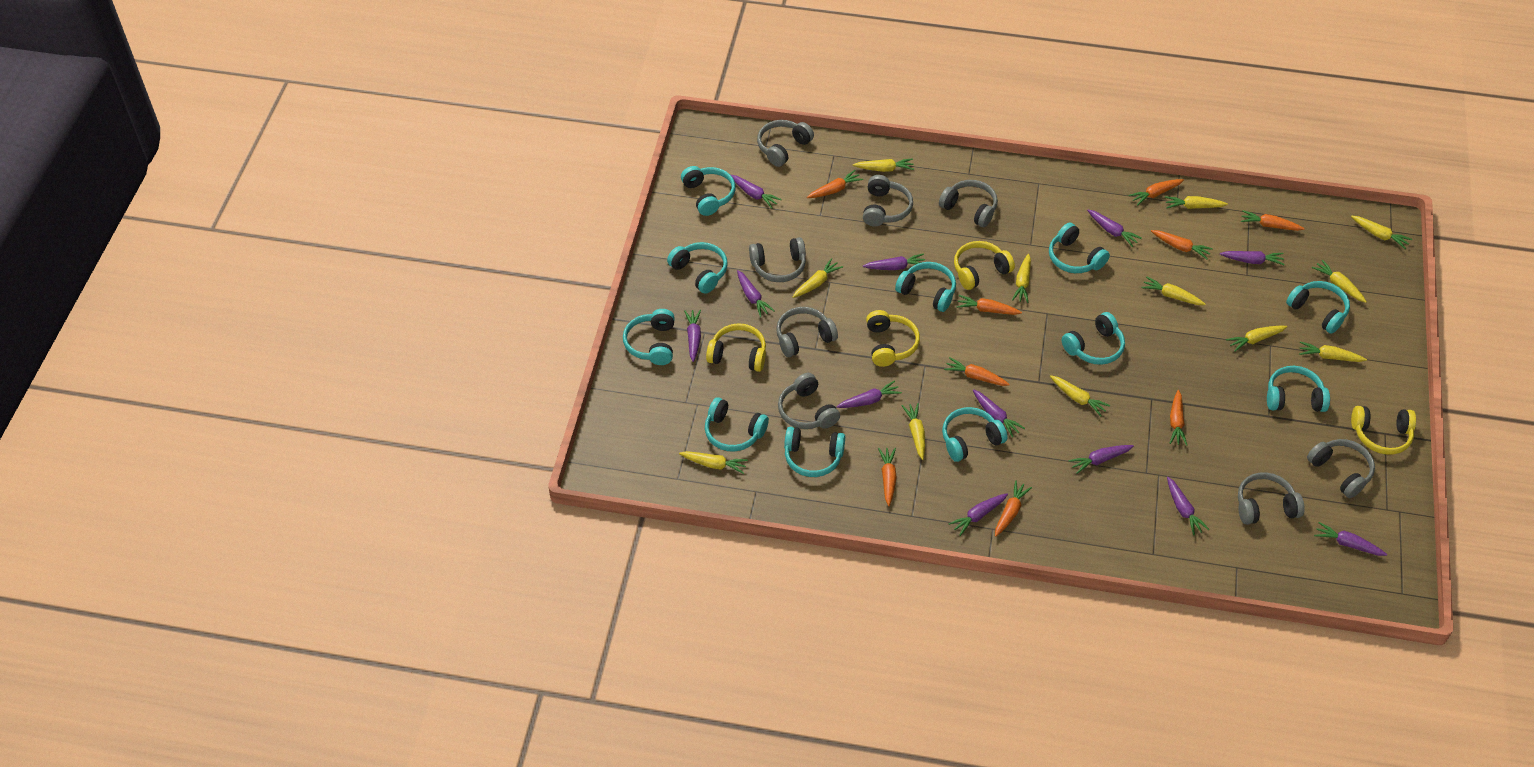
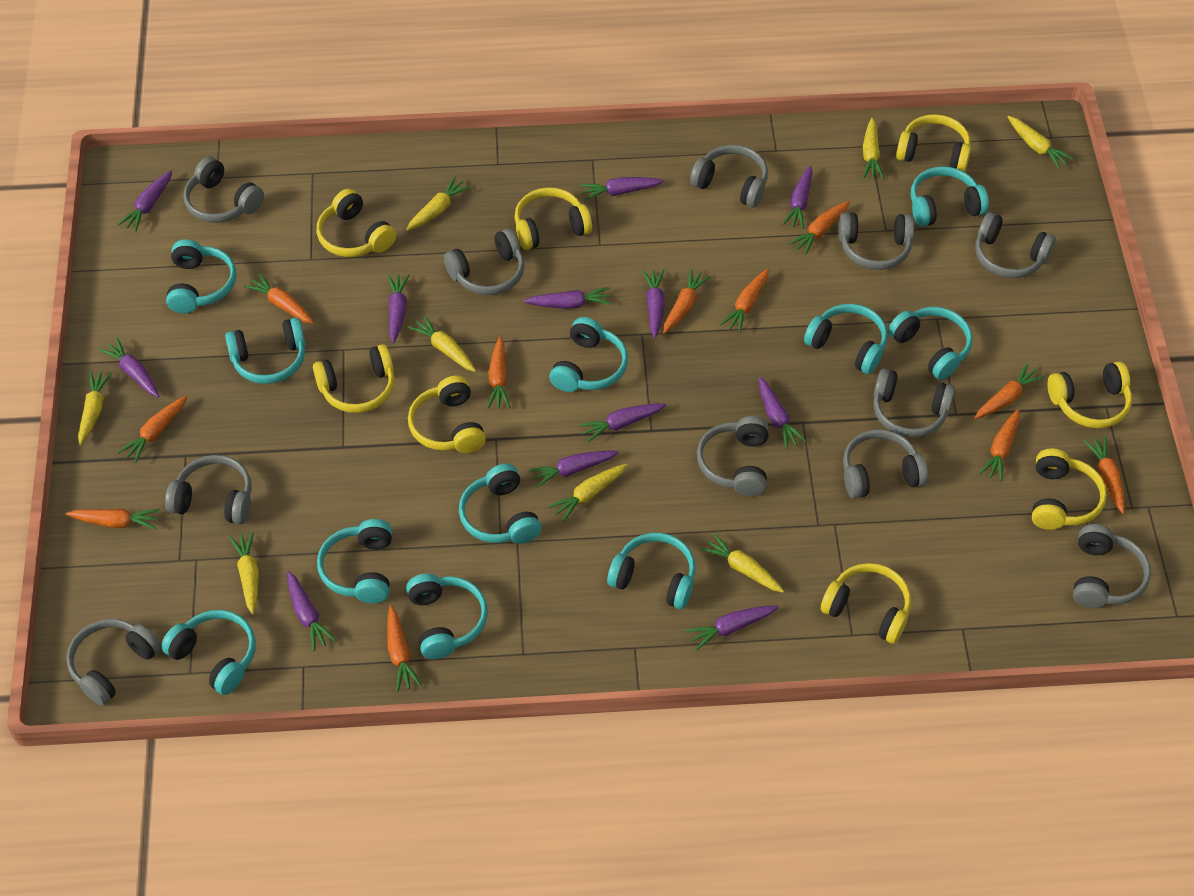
grey headphones: 8 -> 11
orange carrot: 9 -> 11
yellow carrot: 12 -> 8
yellow headphones: 4 -> 8

